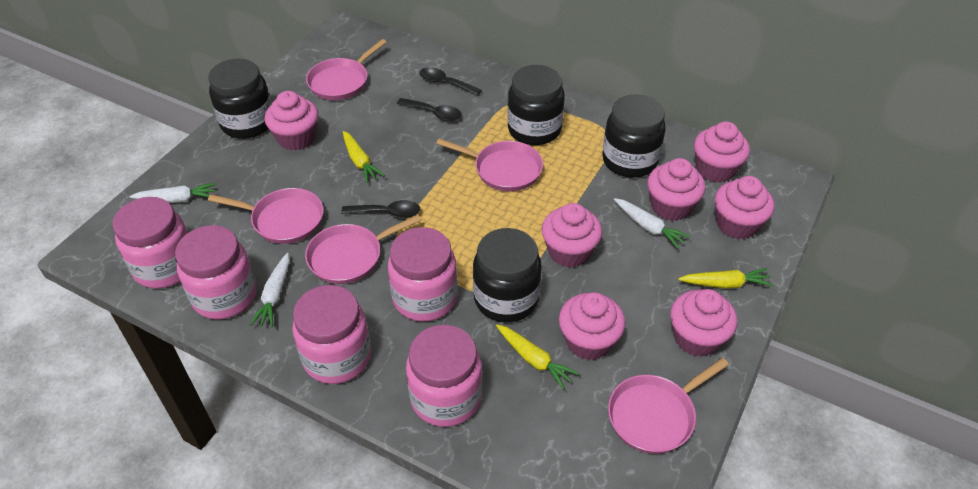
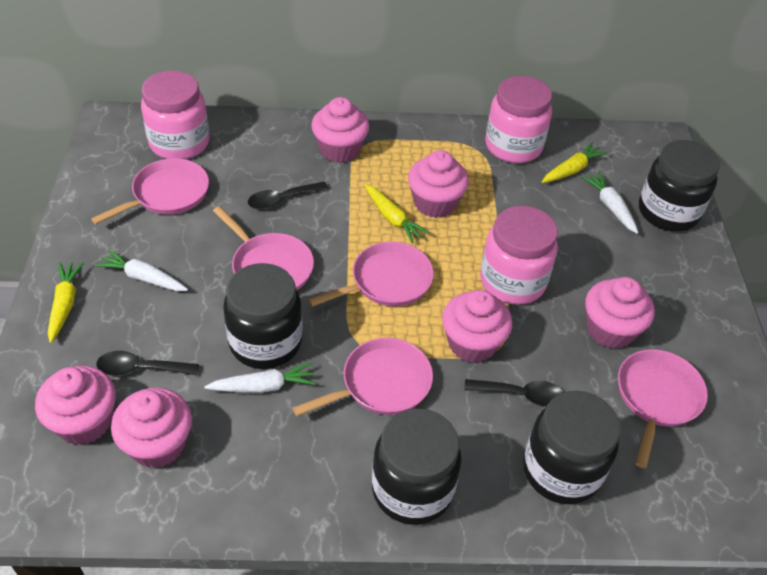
pink cupcake: 7 -> 6
pink jar: 5 -> 3

